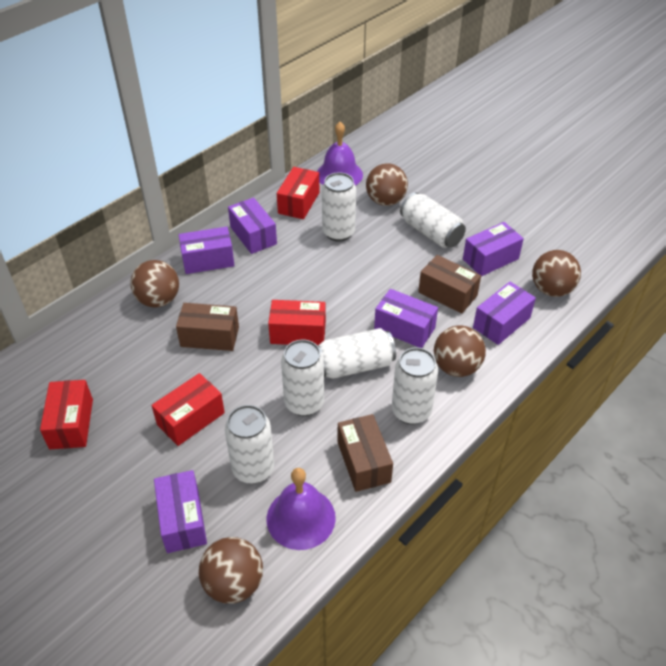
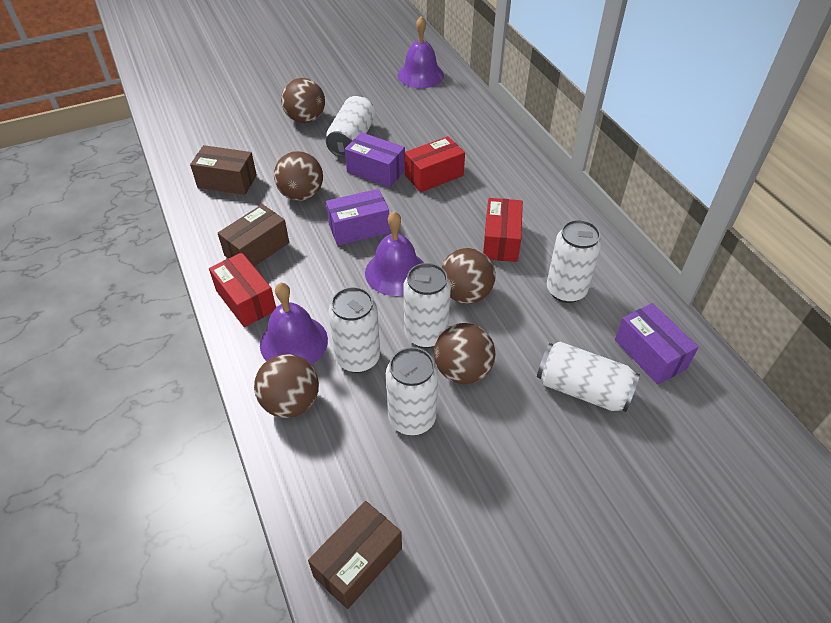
purple bell: 2 -> 3
purple box: 6 -> 3
red box: 4 -> 3

